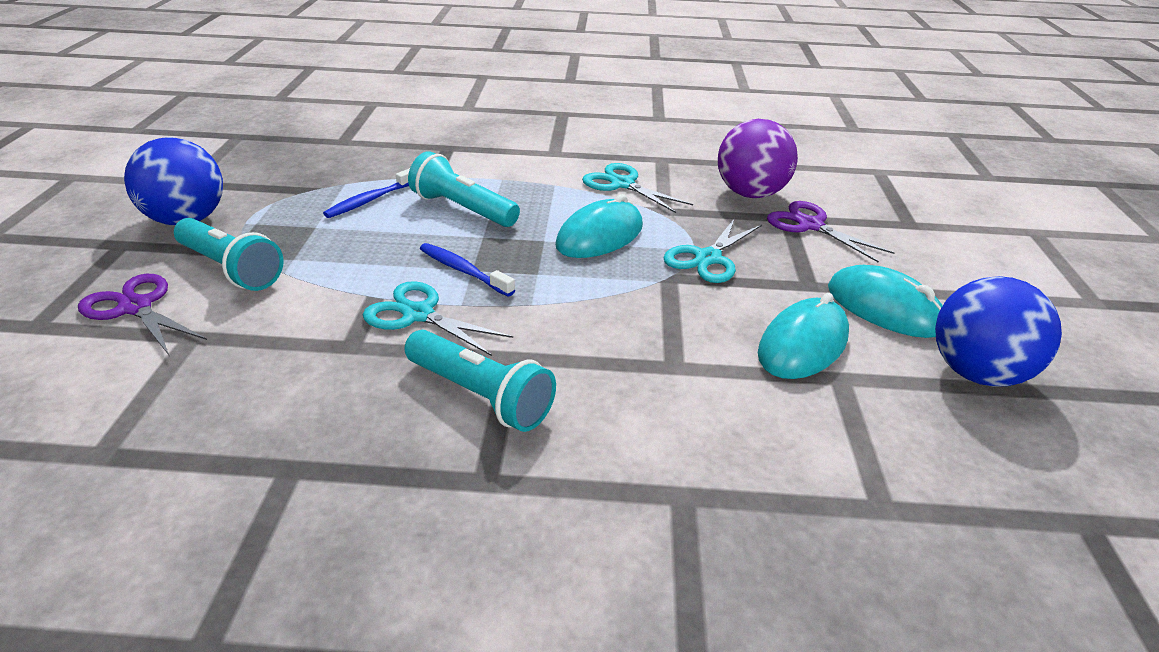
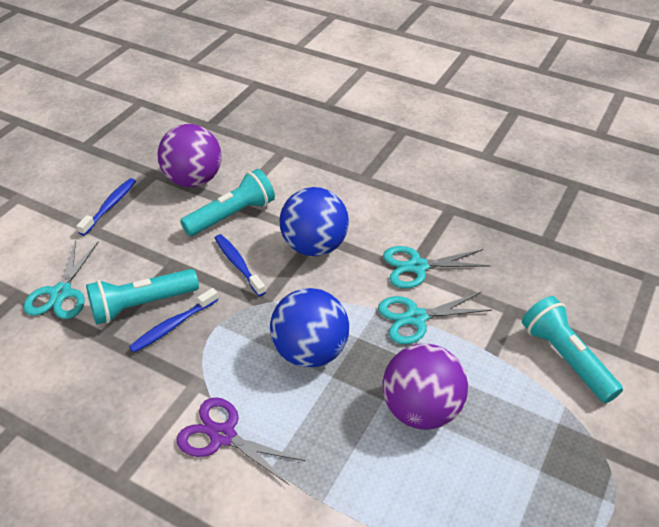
blue toothbrush: 2 -> 3
purple ball: 1 -> 2
purple scissors: 2 -> 1
turquoise mouse: 3 -> 0

